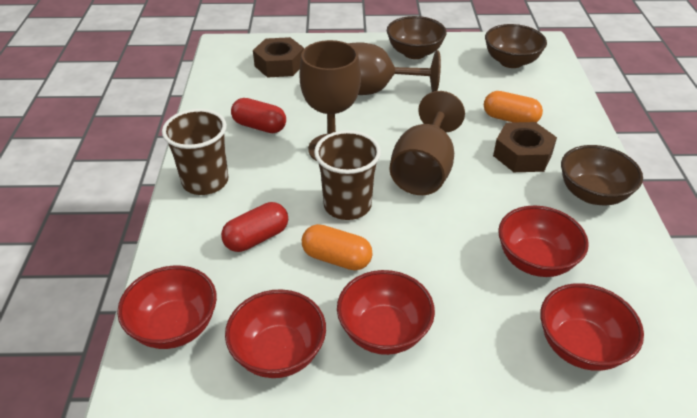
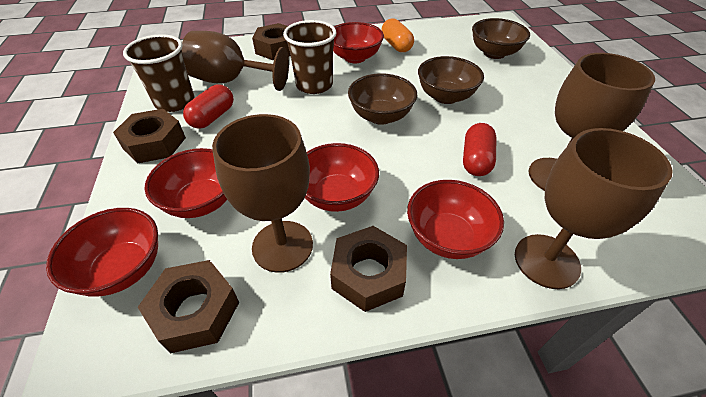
brown goblet: 3 -> 4
brown nut: 2 -> 4
orange capsule: 2 -> 1

